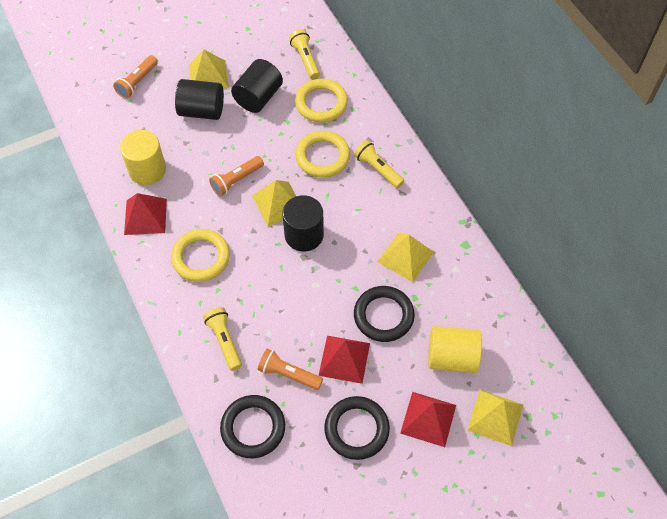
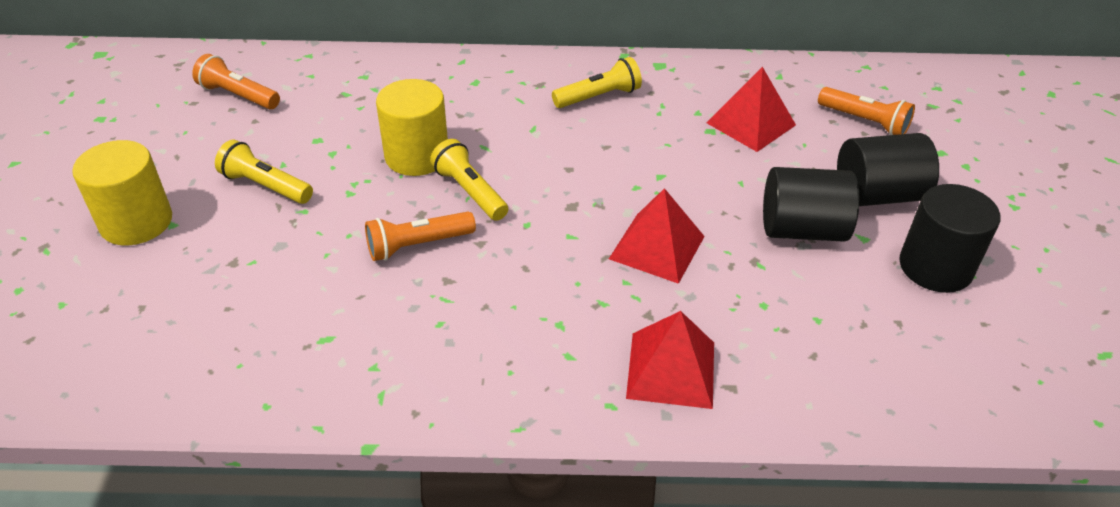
black ring: 3 -> 0
yellow pyramid: 4 -> 0
yellow ring: 3 -> 0

